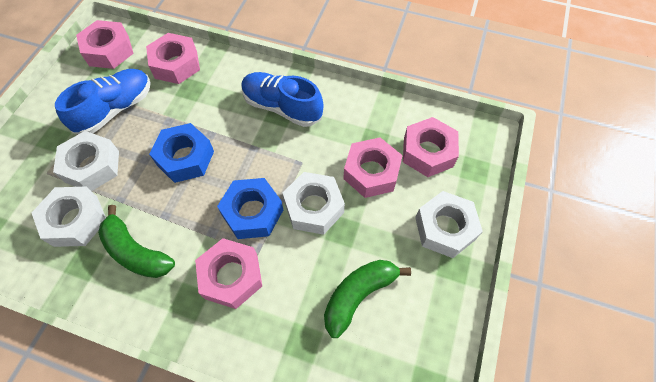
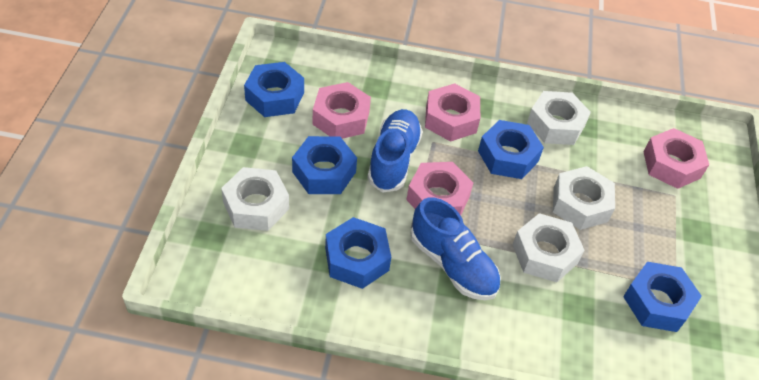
blue nut: 2 -> 5
green banana: 2 -> 0
pink nut: 5 -> 4

